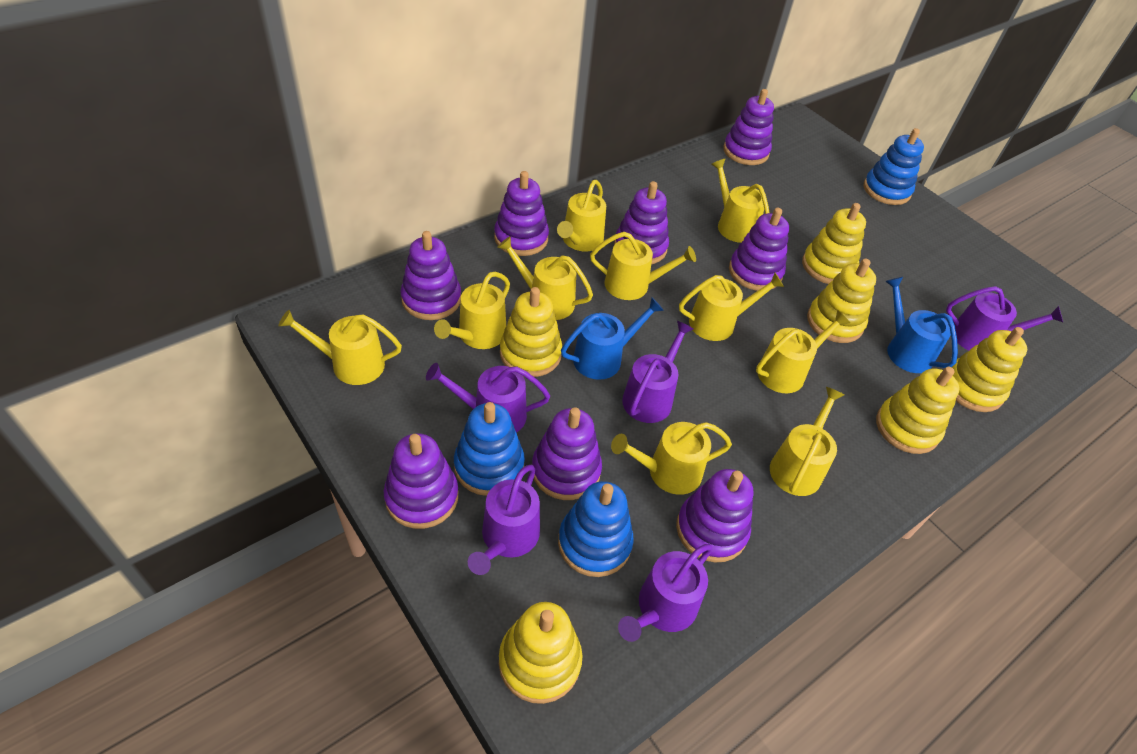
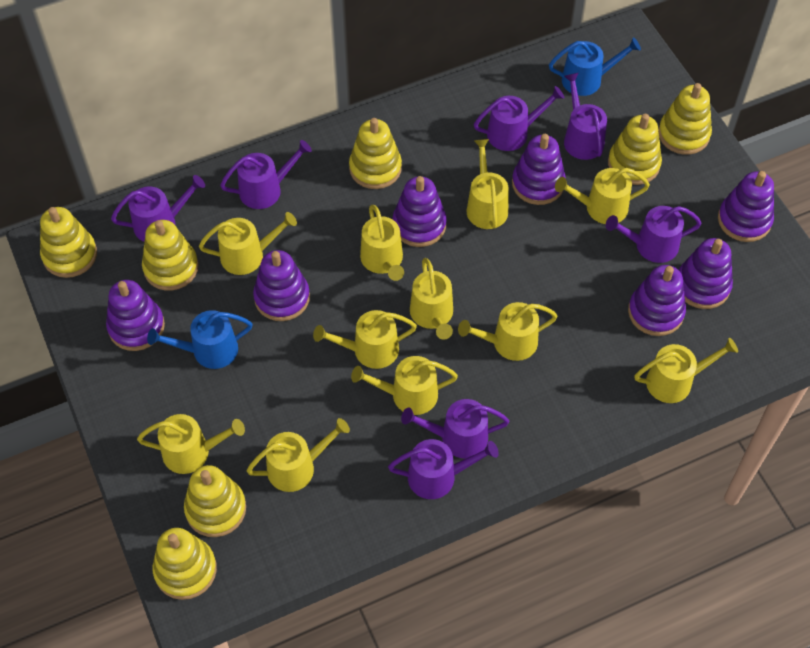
blue stacking toy: 3 -> 0
purple stacking toy: 8 -> 7
purple watering can: 5 -> 7
yellow stacking toy: 6 -> 7
yellow watering can: 10 -> 11

